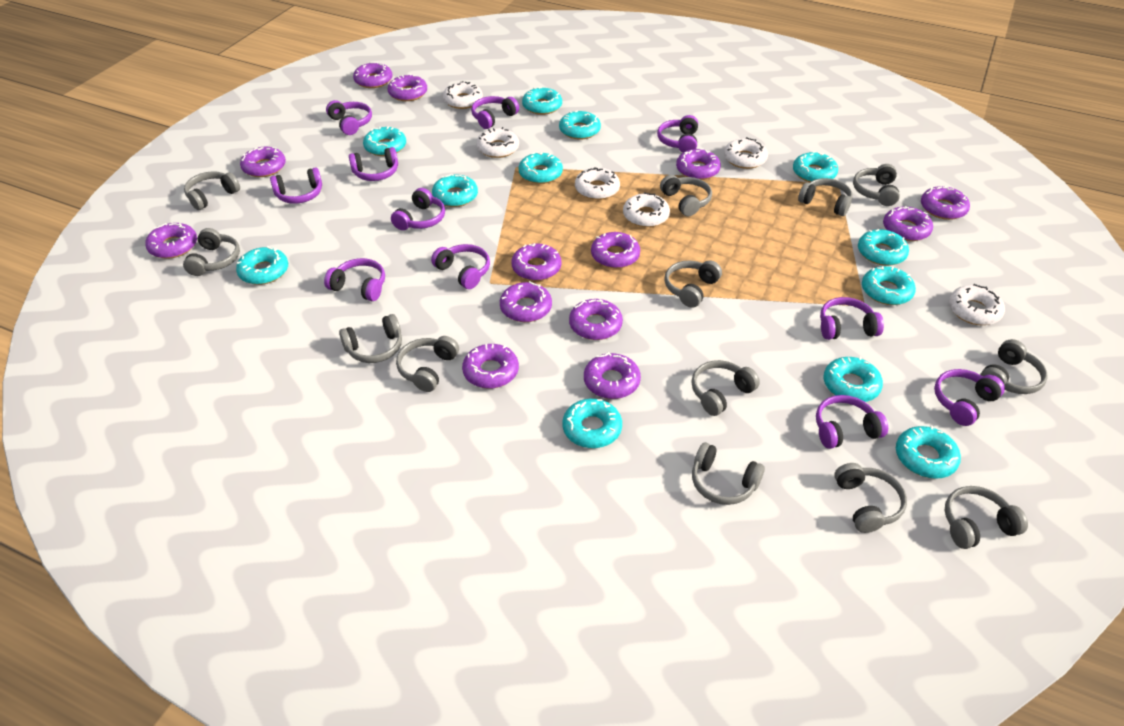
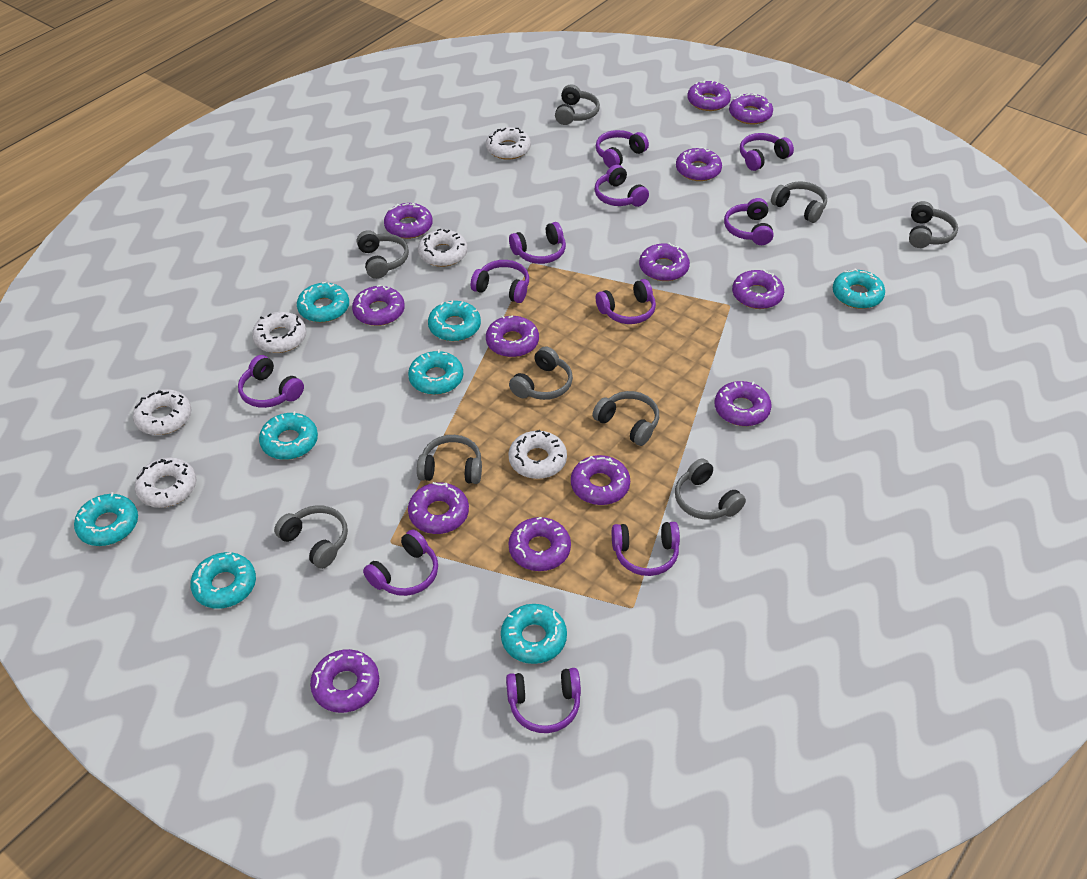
grey headphones: 13 -> 9
turquoise donut: 12 -> 8

